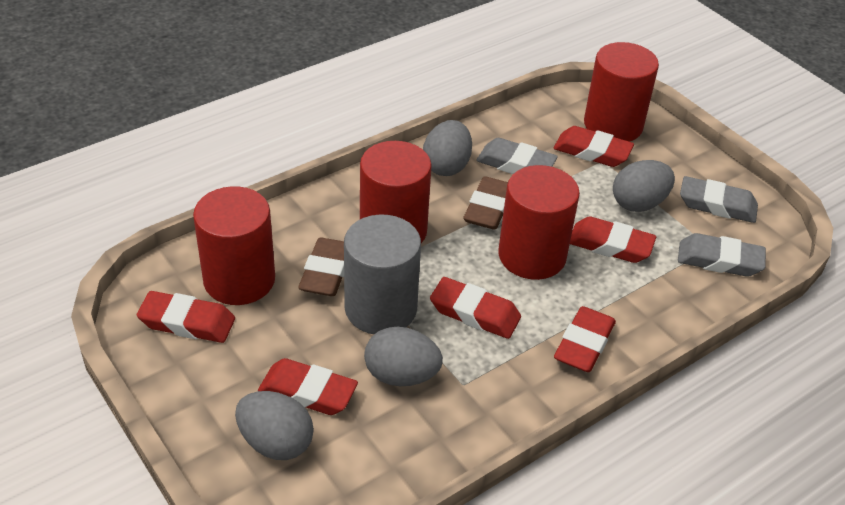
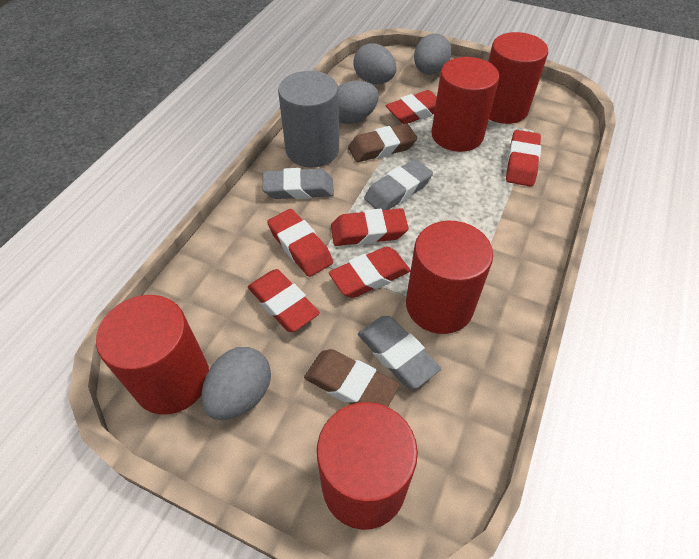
red cylinder: 4 -> 5

